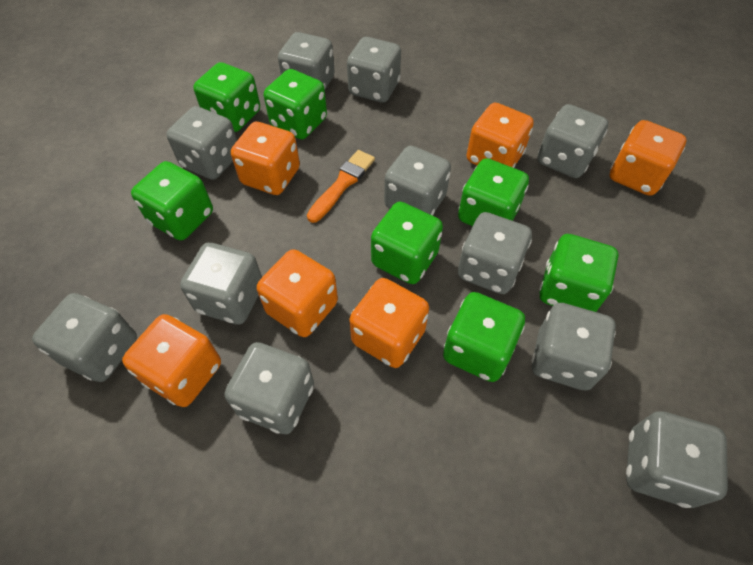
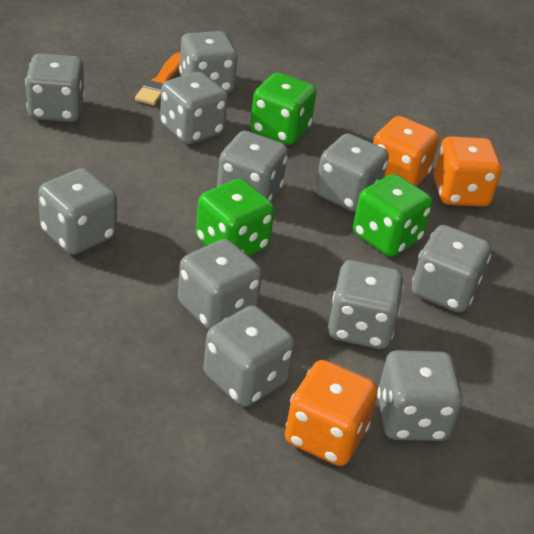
green dice: 7 -> 3
orange dice: 6 -> 3

